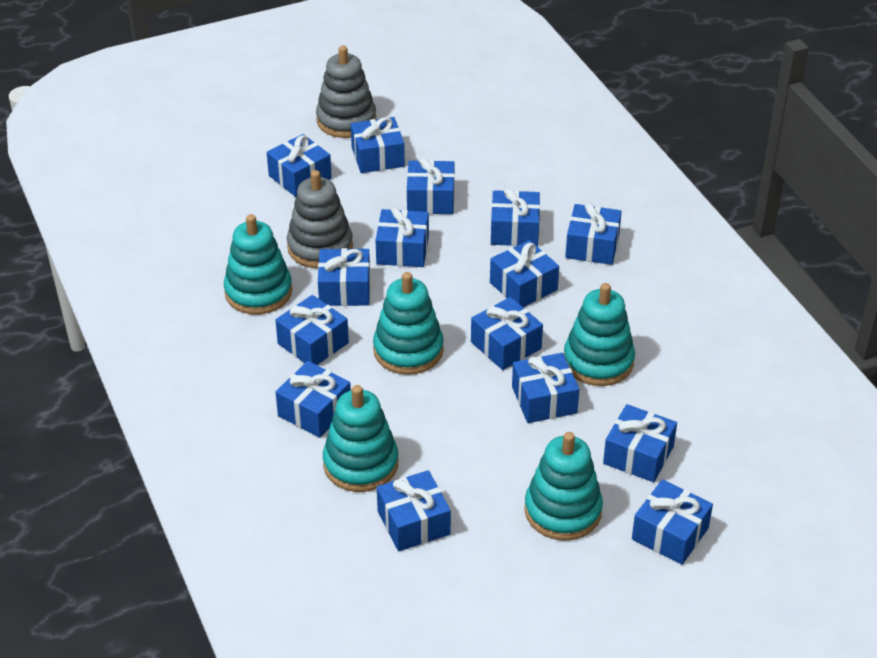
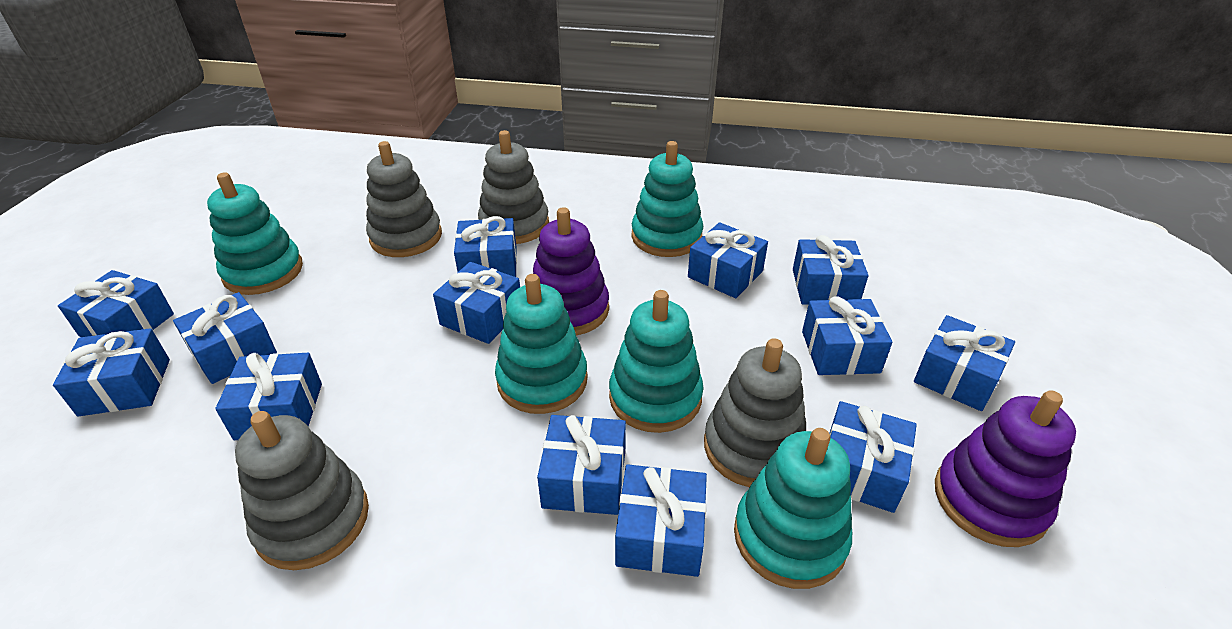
blue gift: 15 -> 13
grey stacking toy: 2 -> 4
purple stacking toy: 0 -> 2

